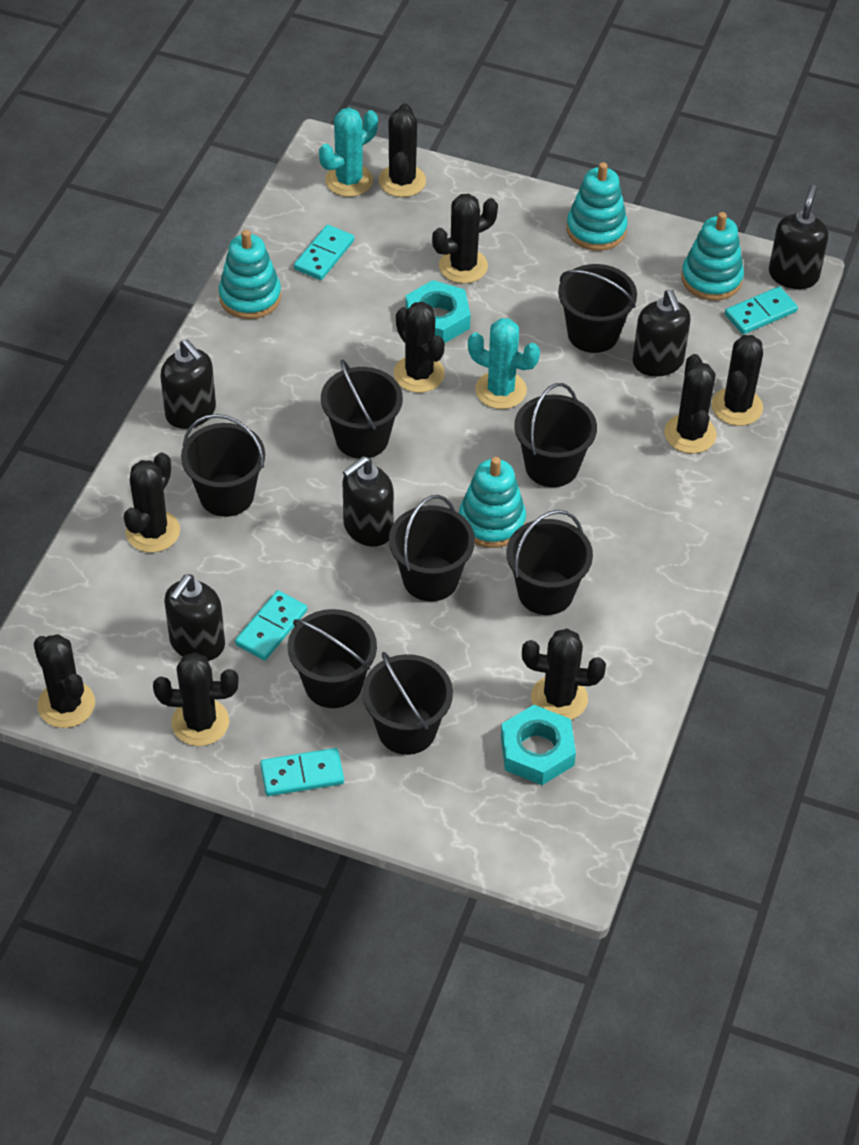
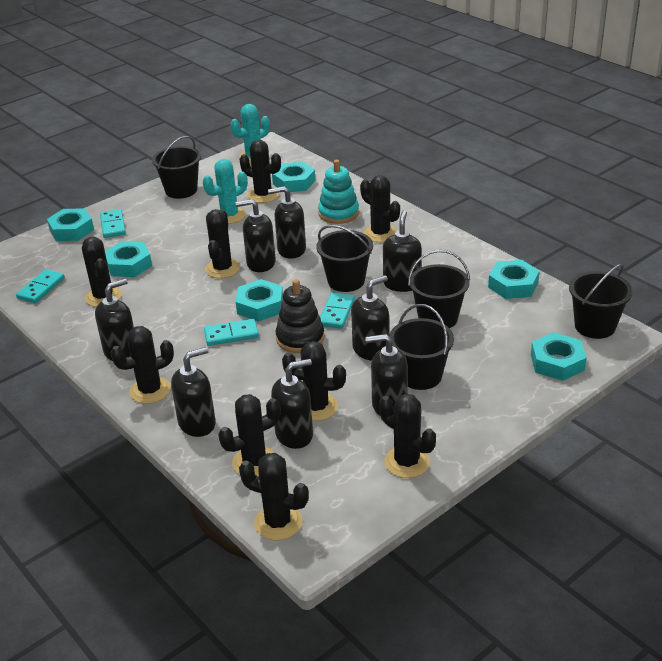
black bucket: 8 -> 5
black soap dispenser: 5 -> 8
black stacking toy: 0 -> 1
turquoise nut: 2 -> 6
turquoise stacking toy: 4 -> 1

